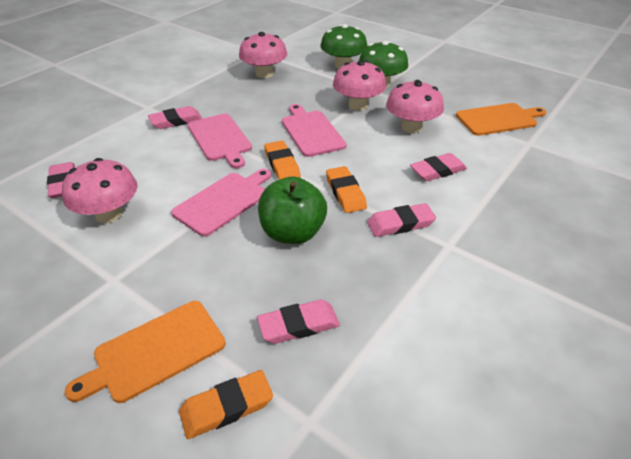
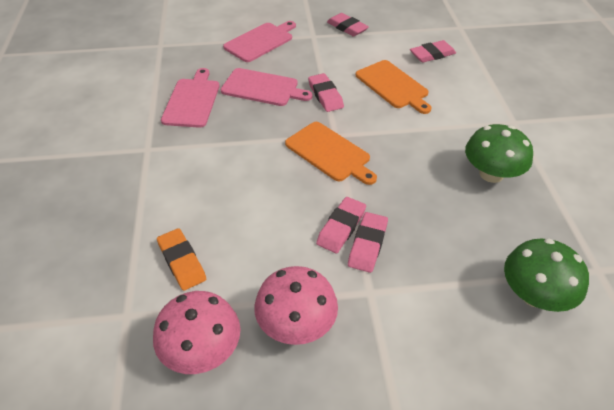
green apple: 1 -> 0
orange eraser: 3 -> 1
pink mushroom: 4 -> 2

